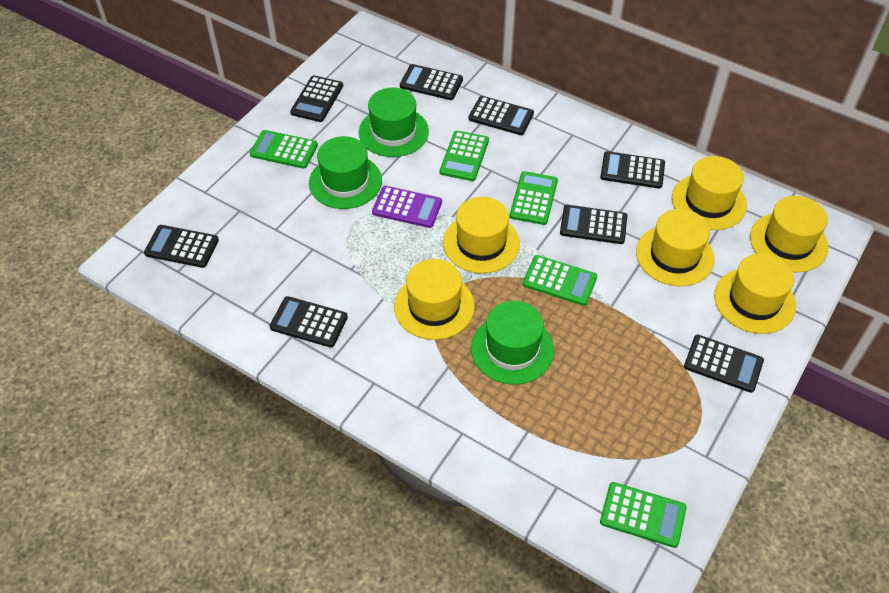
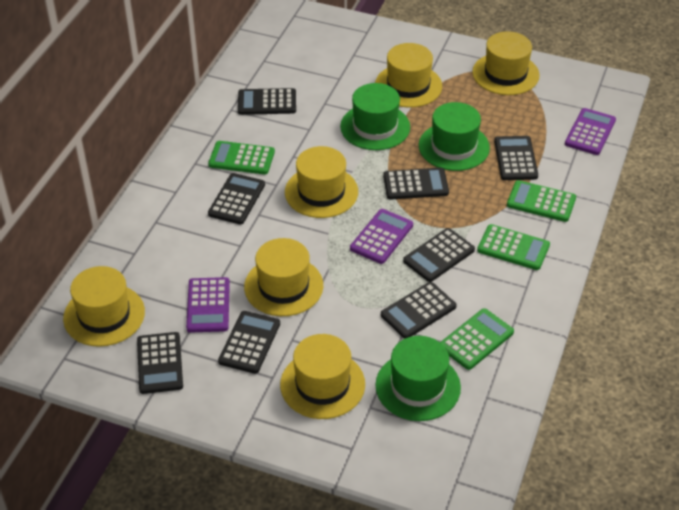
green calculator: 5 -> 4
purple calculator: 1 -> 3

